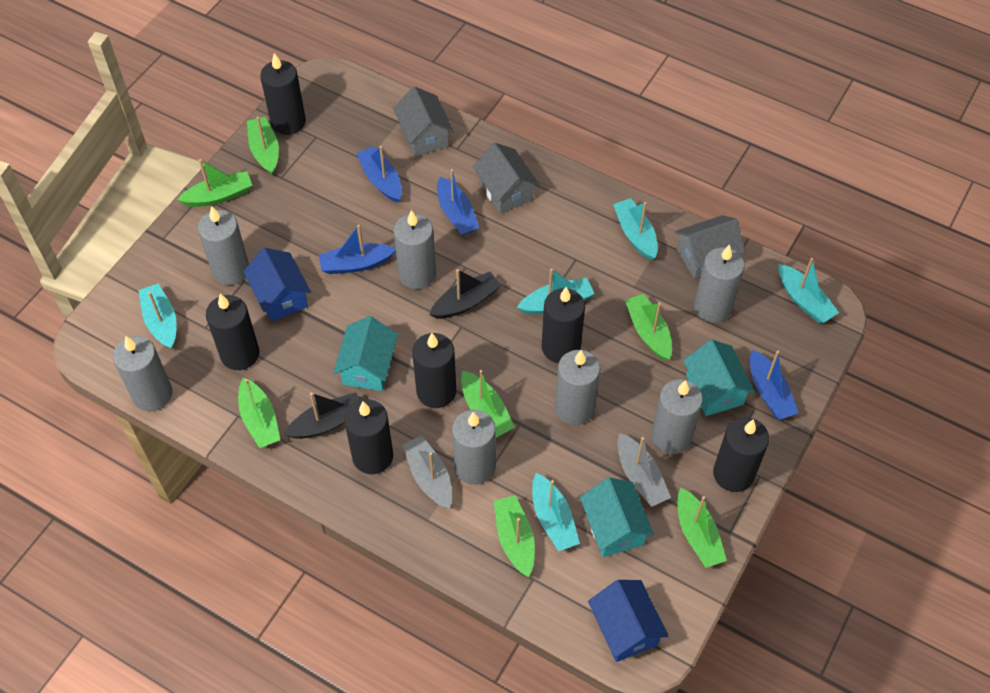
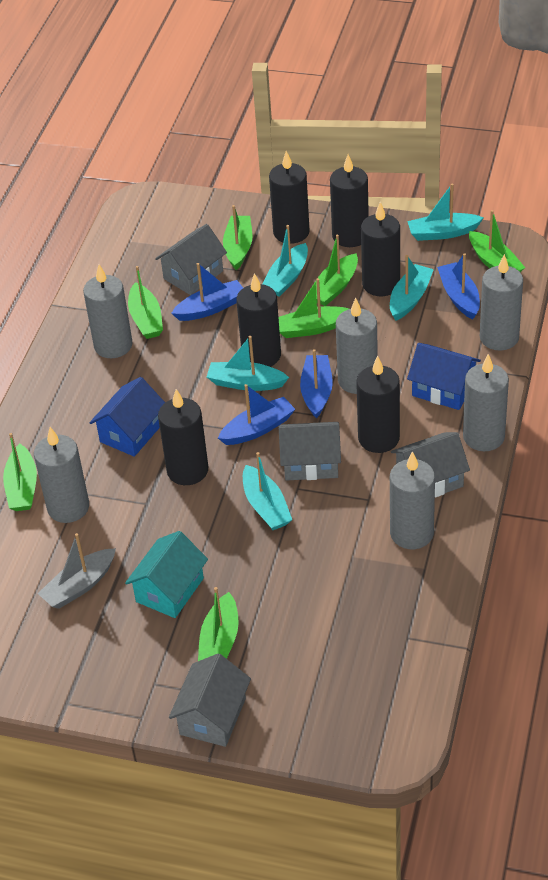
black boat: 2 -> 0
grey boat: 2 -> 1
grey candle: 7 -> 6
grey house: 3 -> 4
turquoise house: 3 -> 1

